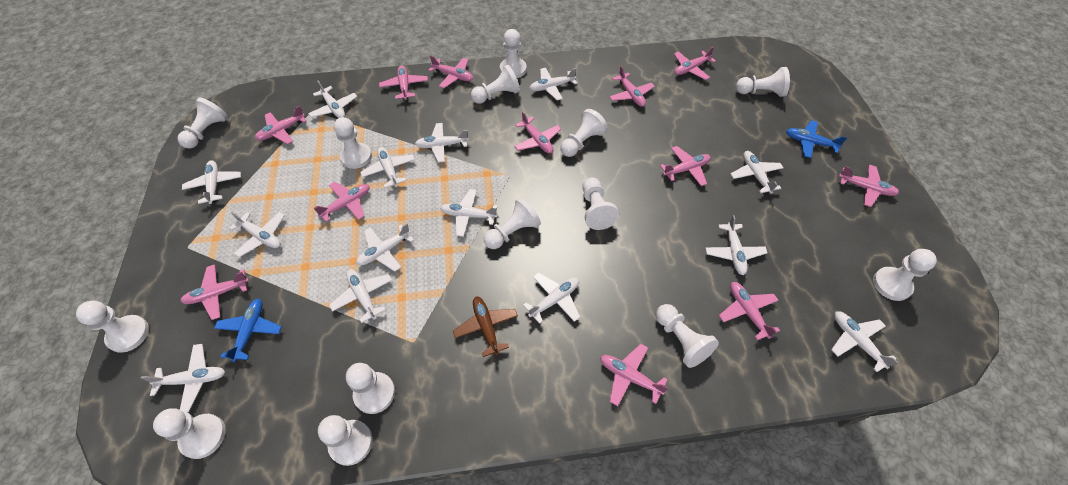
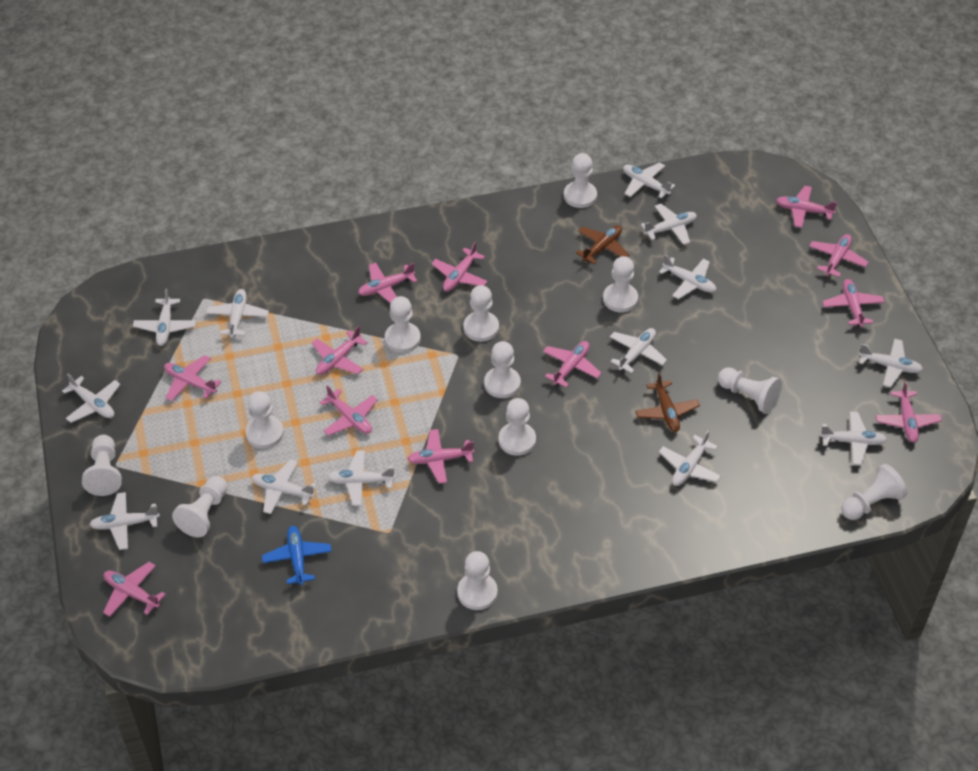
blue plane: 2 -> 1
brown plane: 1 -> 2
white pawn: 14 -> 12
white plane: 14 -> 13

